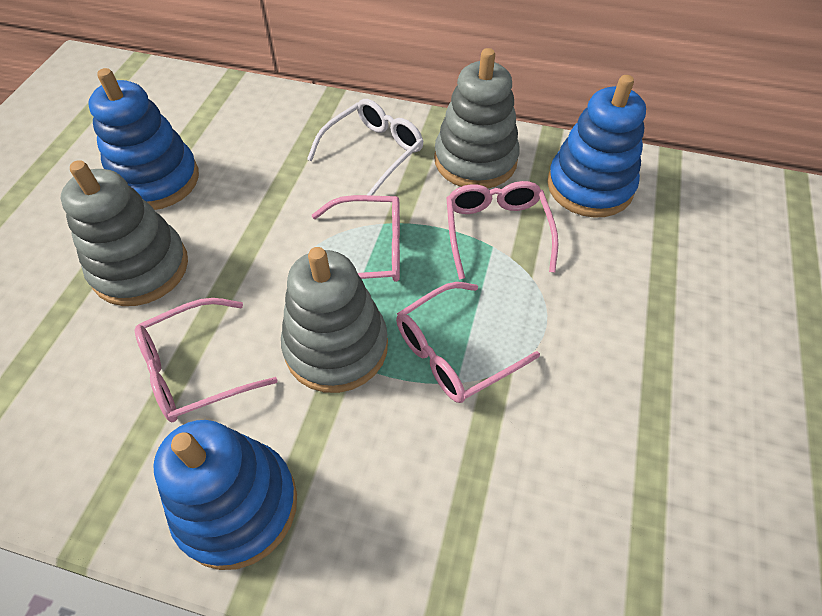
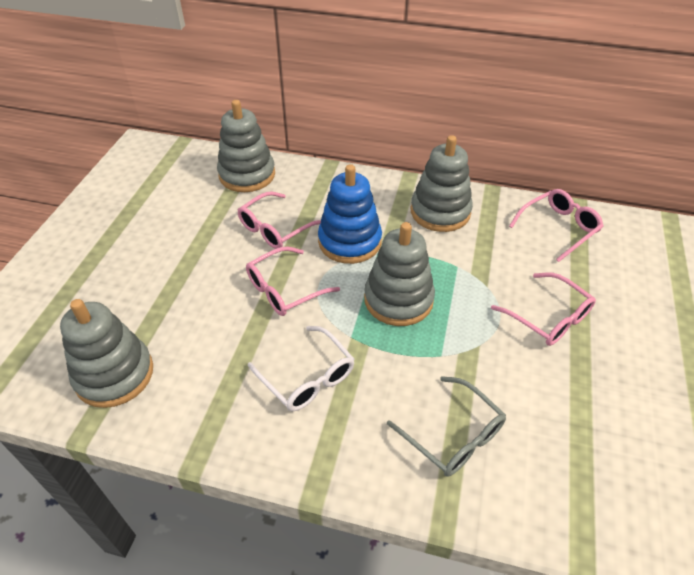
blue stacking toy: 3 -> 1
grey glasses: 0 -> 1
grey stacking toy: 3 -> 4

